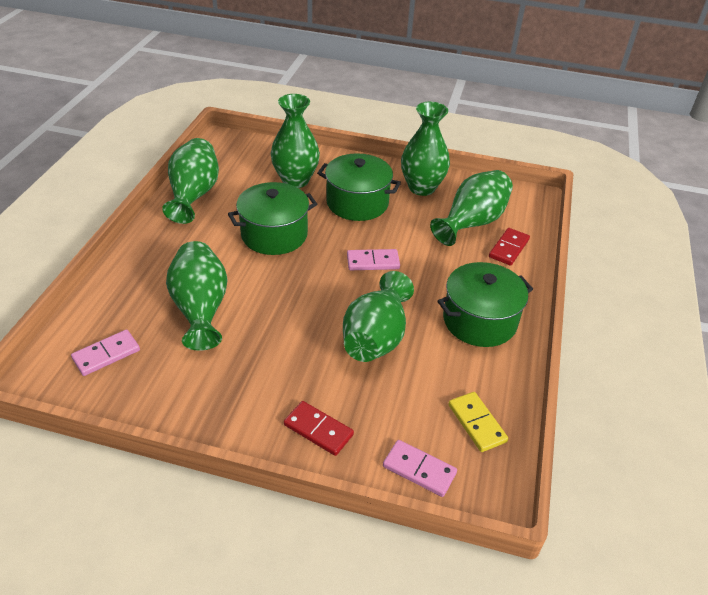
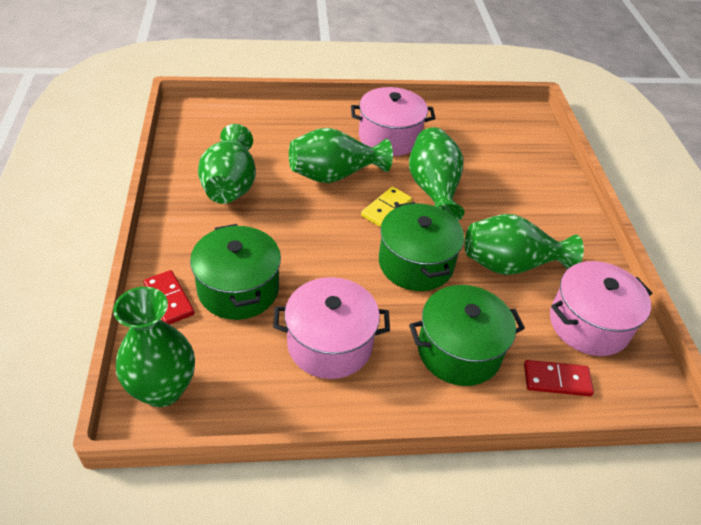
green vase: 6 -> 5
pink domino: 3 -> 0
pink pot: 0 -> 3

